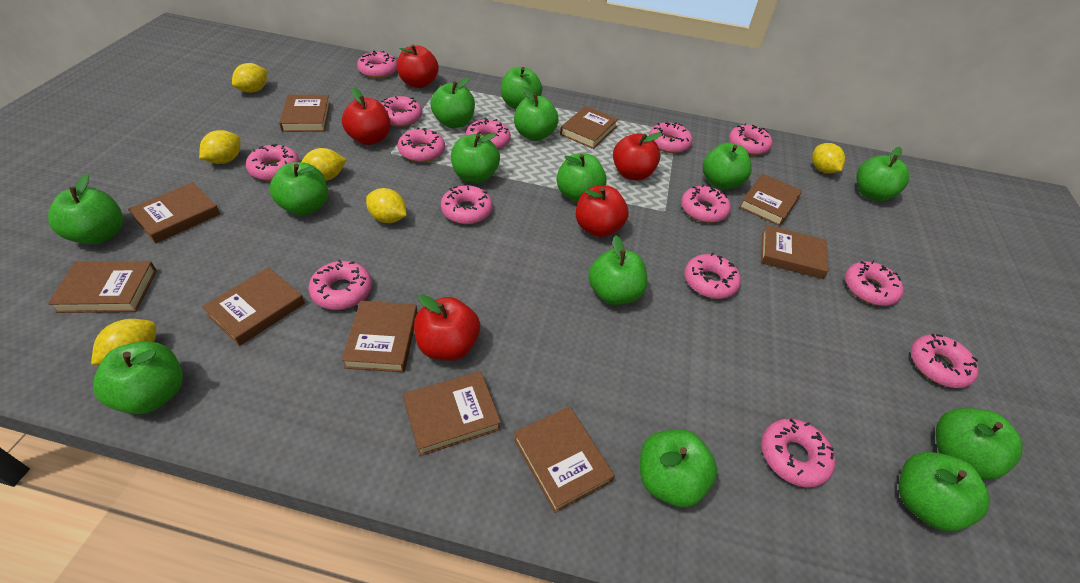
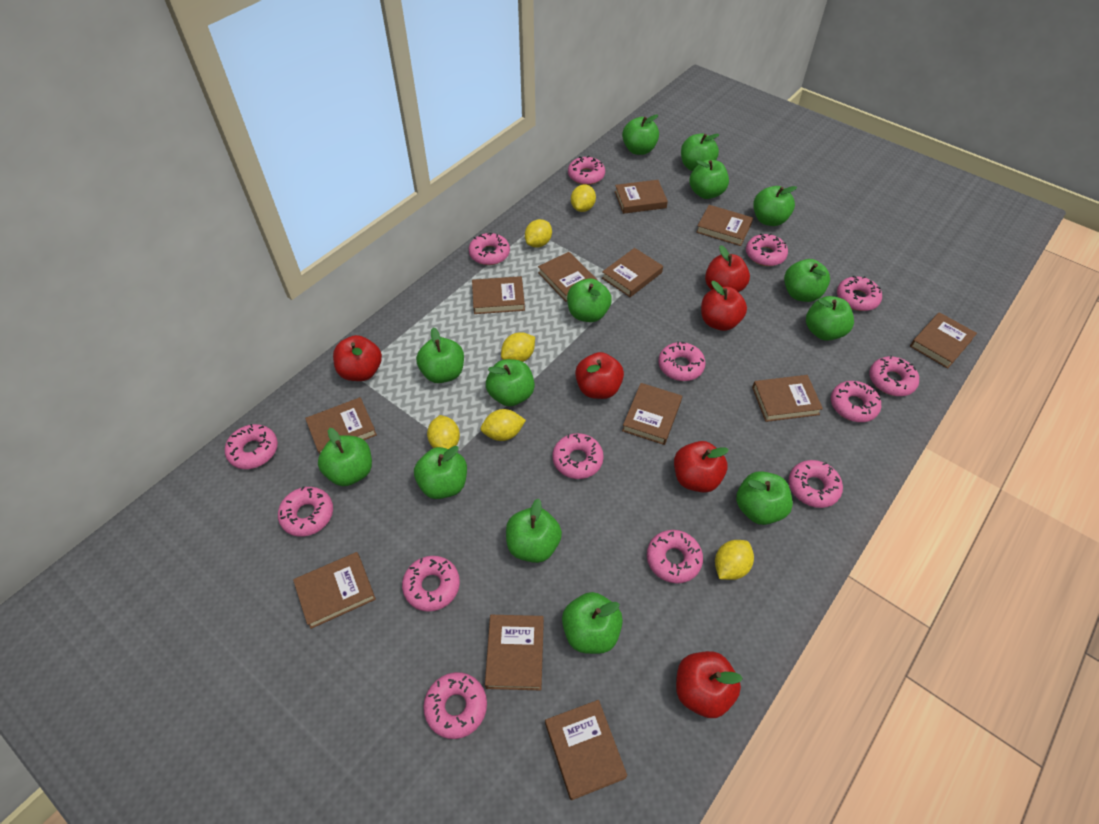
brown book: 10 -> 12
red apple: 5 -> 6

